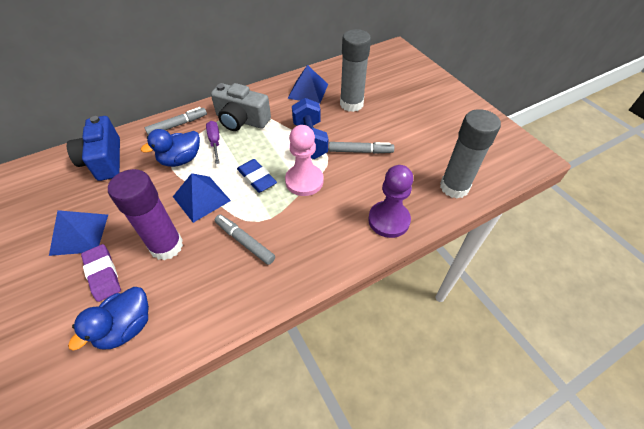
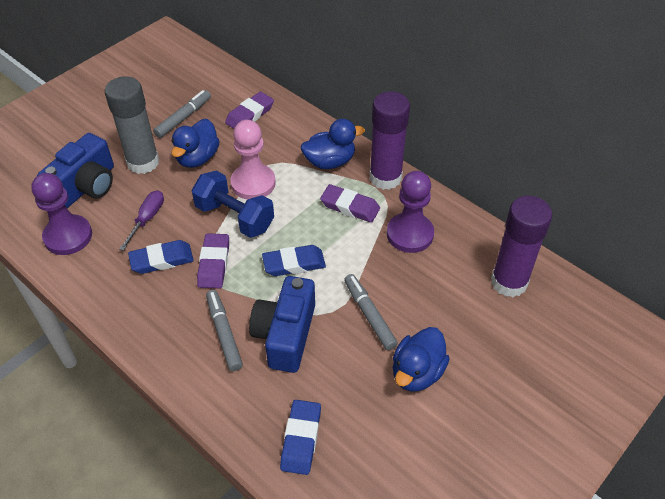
blue camera: 1 -> 2
blue duck: 2 -> 3
blue eraser: 1 -> 3
blue pyramid: 3 -> 0
grey camera: 1 -> 0
grey glue stick: 2 -> 1
purple eraser: 1 -> 3
purple glue stick: 1 -> 2
purple pawn: 1 -> 2

